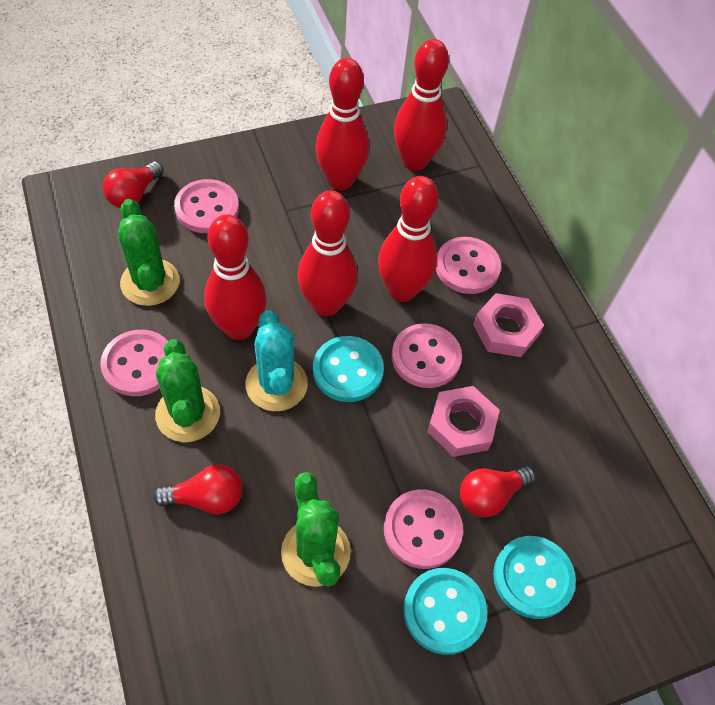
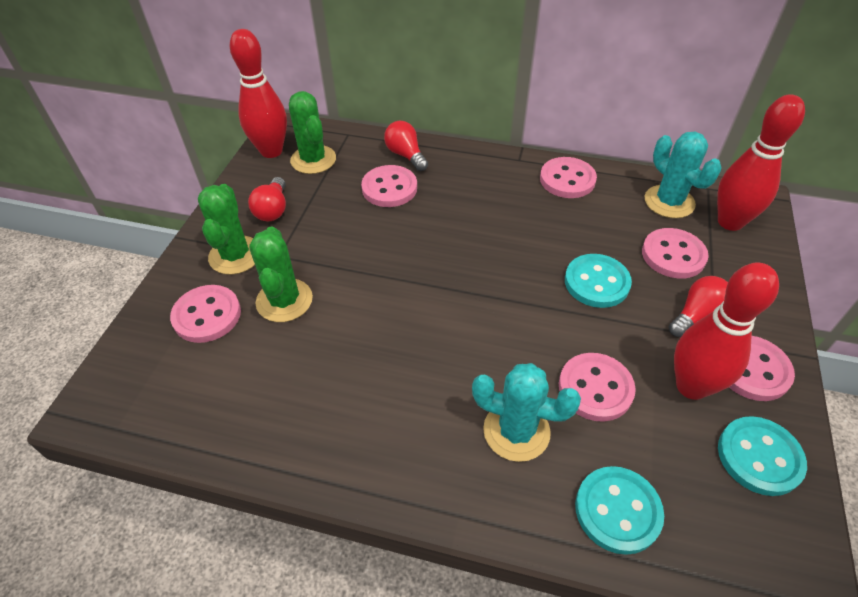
pink button: 5 -> 6
pink nut: 2 -> 0
red bowling pin: 5 -> 3
turquoise cactus: 1 -> 2

